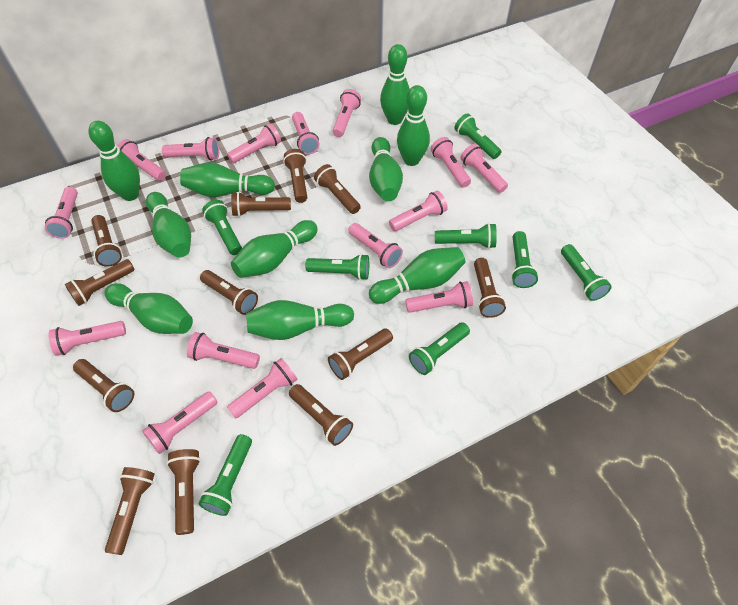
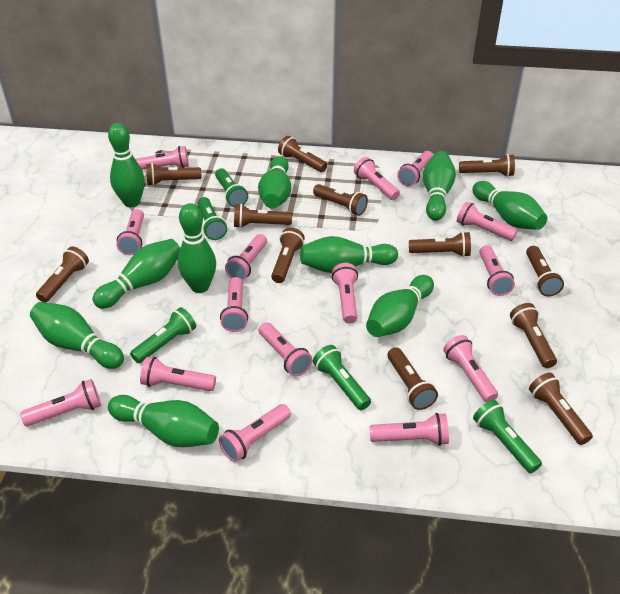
green flashlight: 8 -> 5

